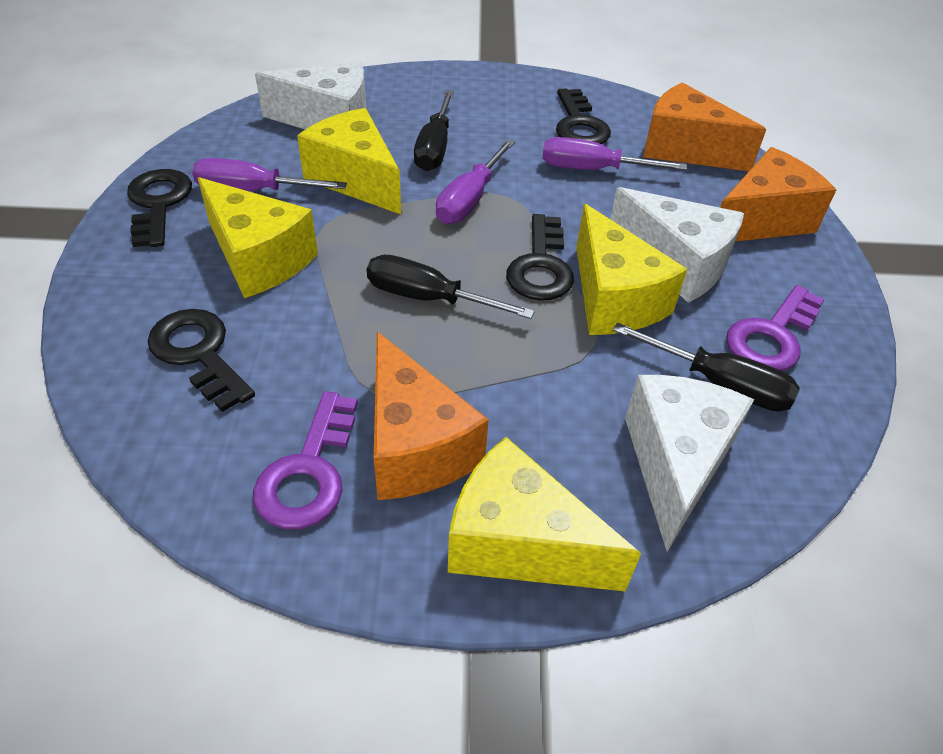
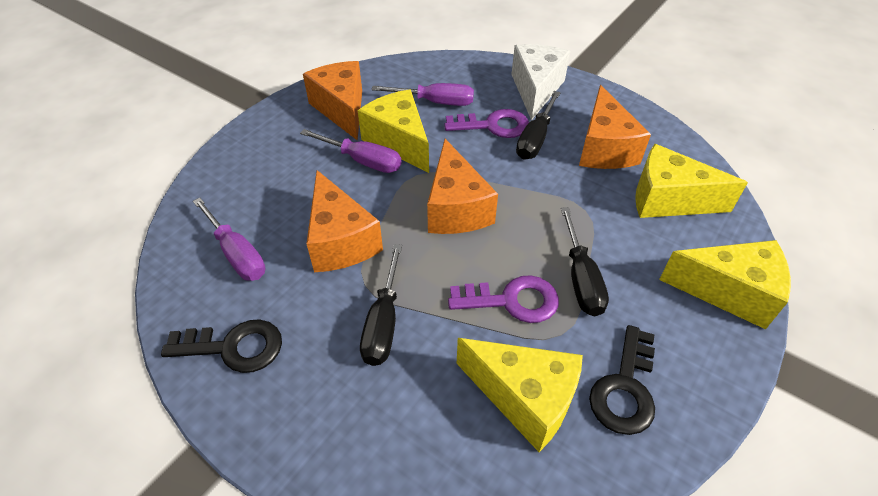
black key: 4 -> 2
orange cheese: 3 -> 4
white cheese: 3 -> 1

